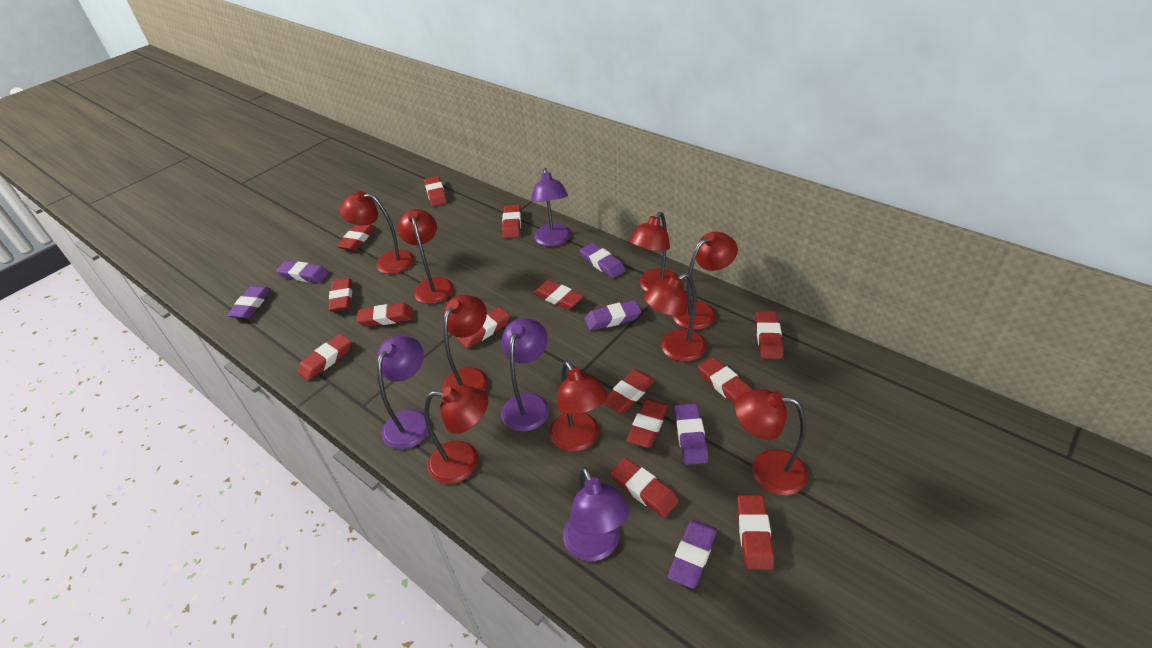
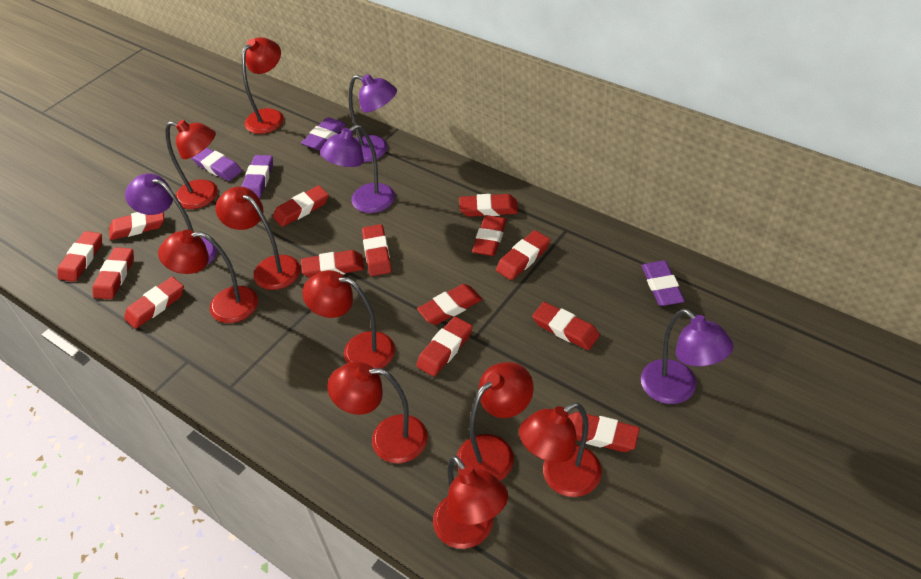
purple eraser: 6 -> 4

